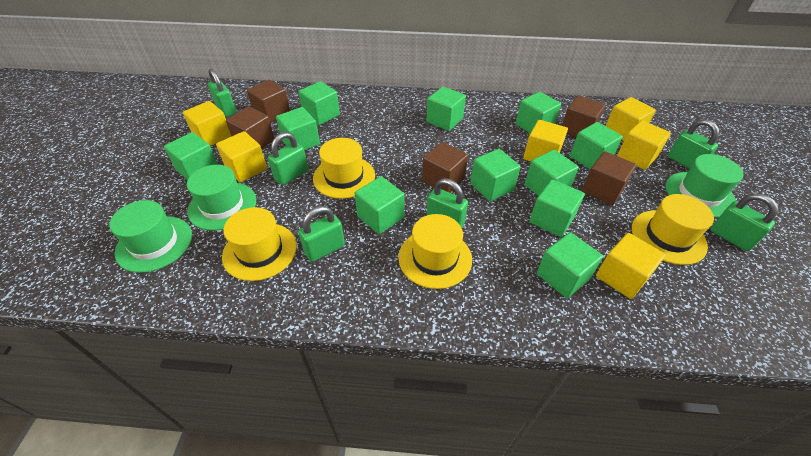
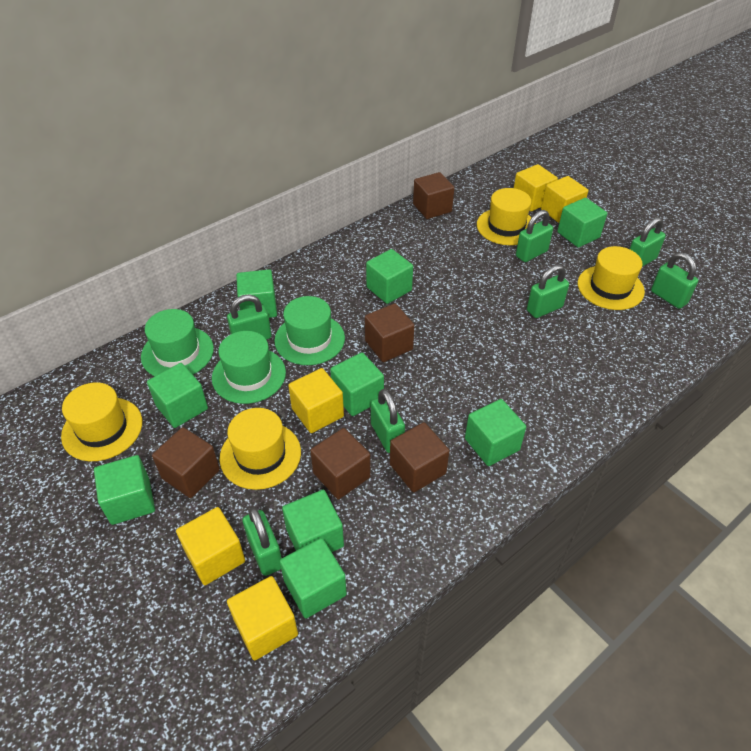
green cube: 11 -> 9
green padlock: 6 -> 7
yellow cube: 6 -> 5

